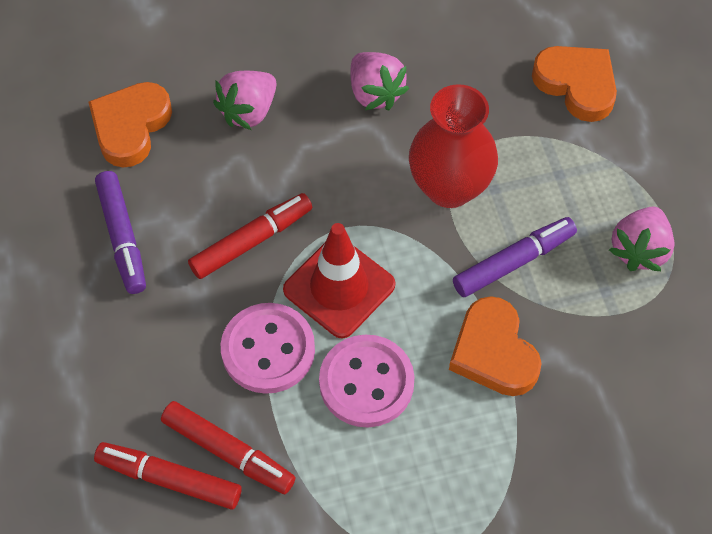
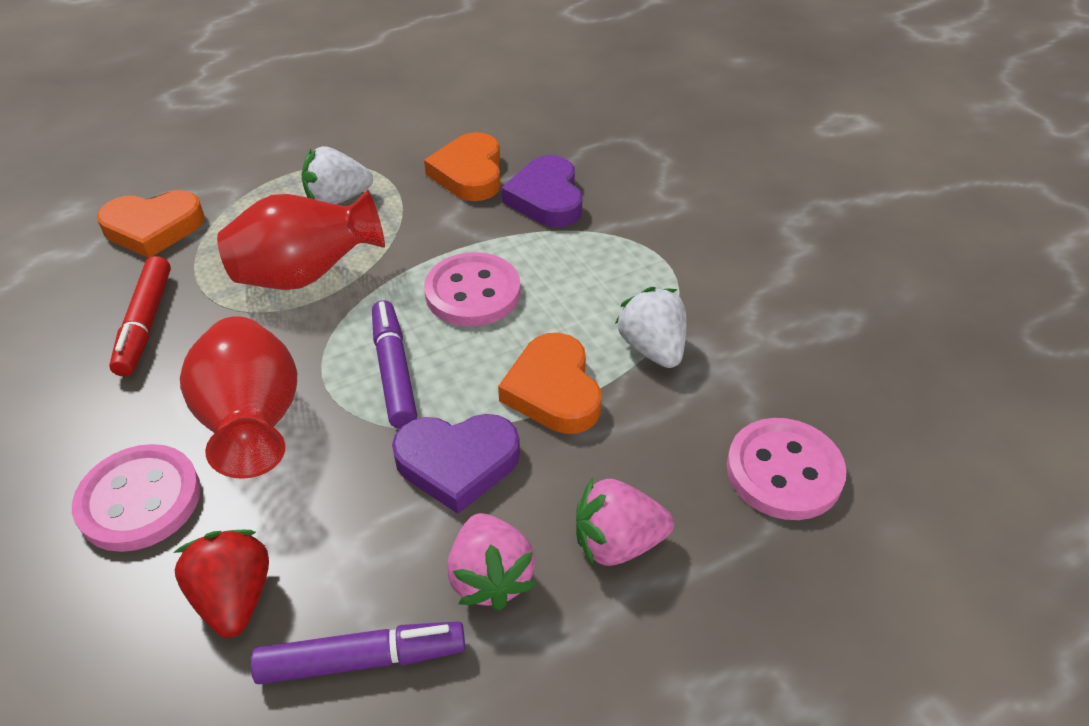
pink button: 2 -> 3
pink strawberry: 3 -> 2
purple heart: 0 -> 2
red marker: 3 -> 1
red strawberry: 0 -> 1
red traffic cone: 1 -> 0
red vase: 1 -> 2
white strawberry: 0 -> 2

